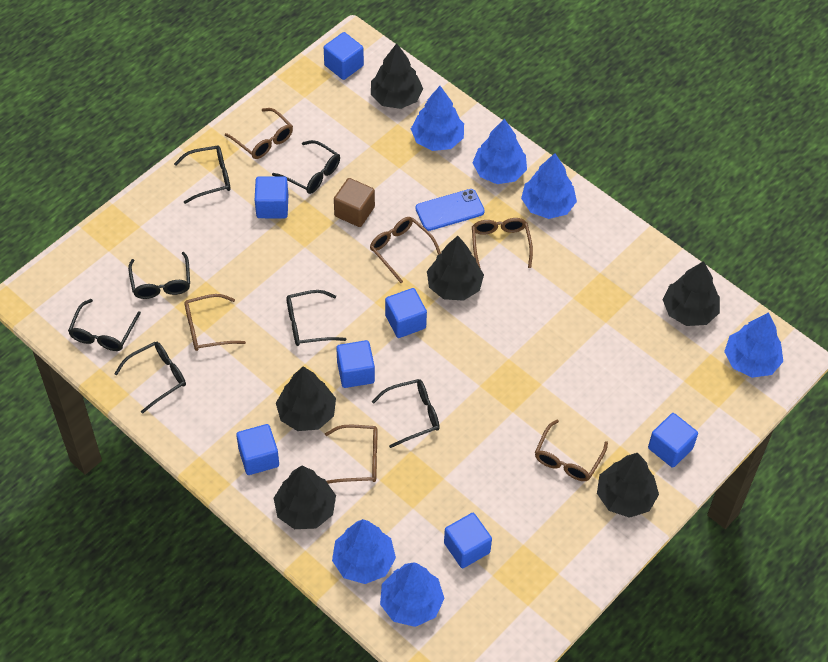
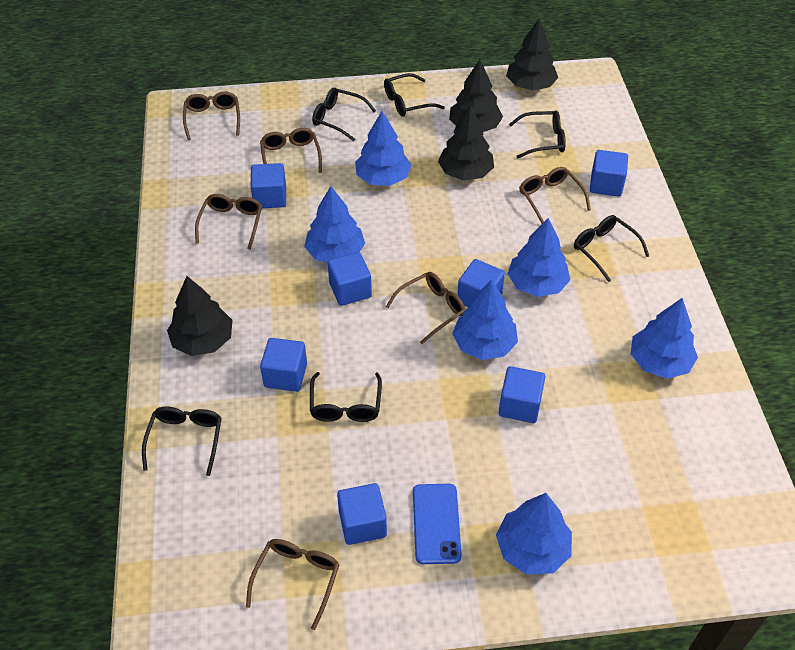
black glasses: 7 -> 6
black tree: 6 -> 4
brown cube: 1 -> 0

